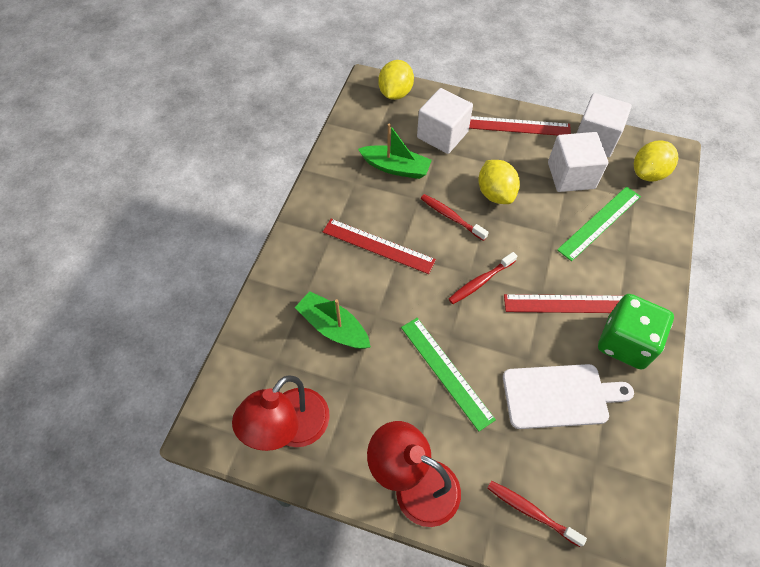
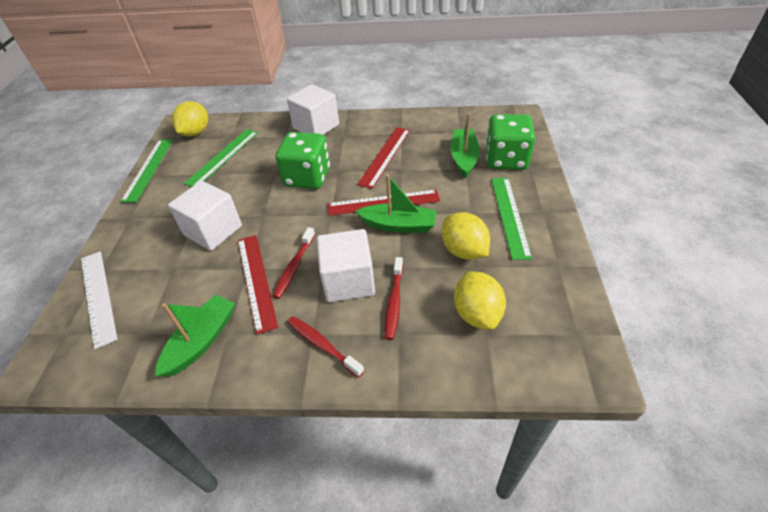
green boat: 2 -> 3
green dice: 1 -> 2
green ruler: 2 -> 3
red lamp: 2 -> 0
white cutting board: 1 -> 0
white ruler: 0 -> 1

